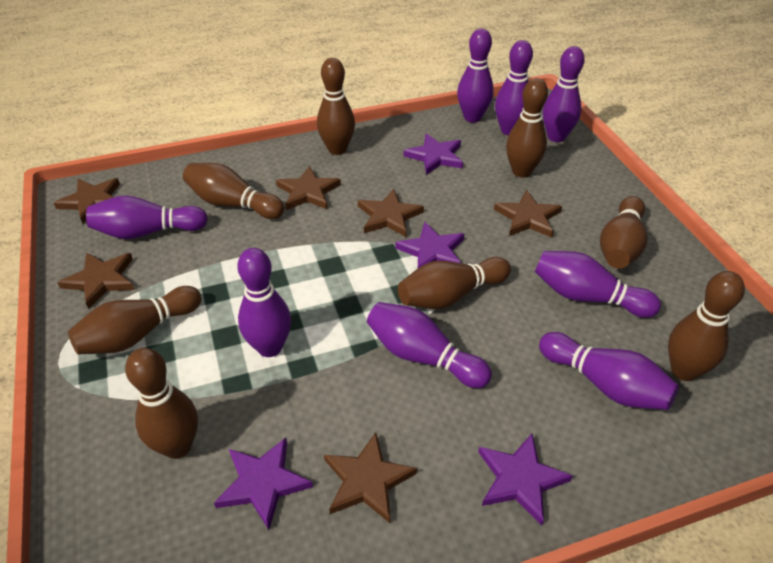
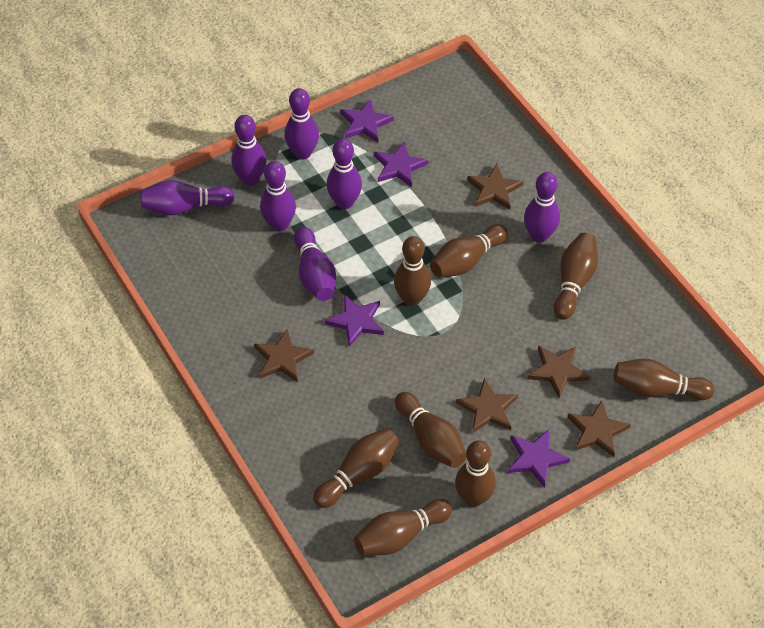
brown star: 6 -> 5
purple bowling pin: 8 -> 7

